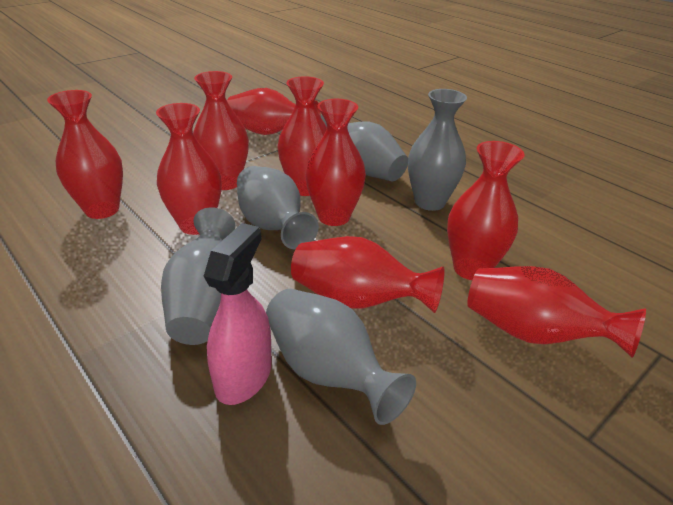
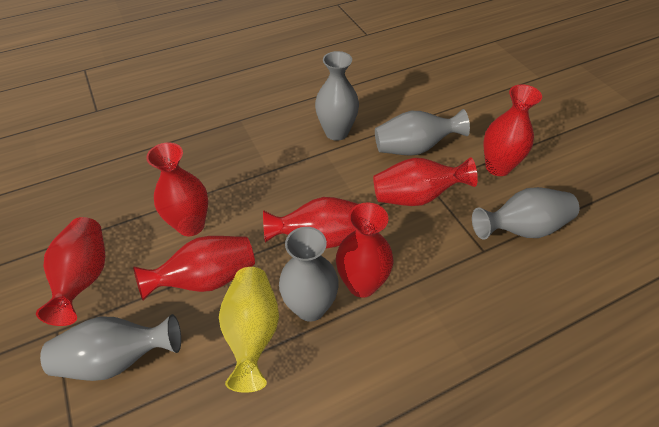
pink spray bottle: 1 -> 0
red vase: 9 -> 7
yellow vase: 0 -> 1

